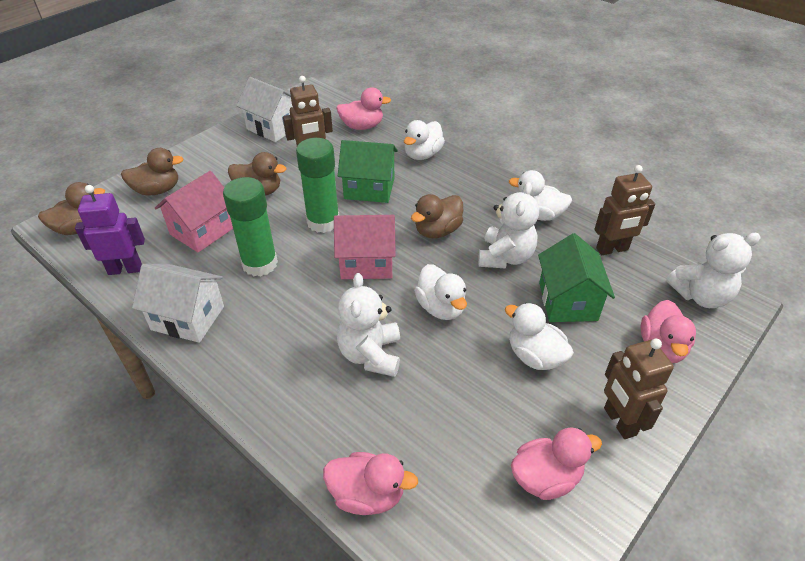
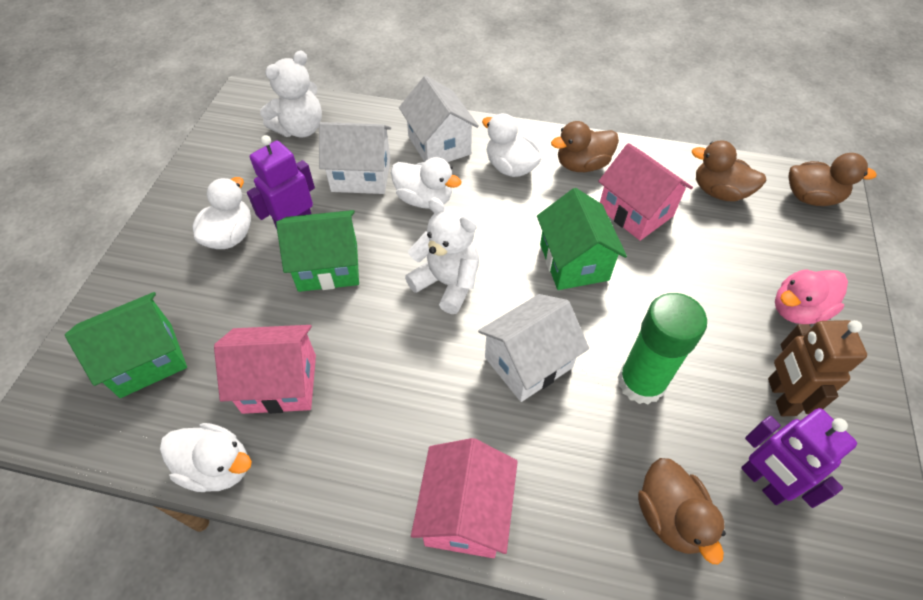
brown robot: 3 -> 1
green glue stick: 2 -> 1
green house: 2 -> 3
pink duck: 4 -> 1
pink house: 2 -> 3
purple robot: 1 -> 2
white house: 2 -> 3
white teddy bear: 3 -> 2

